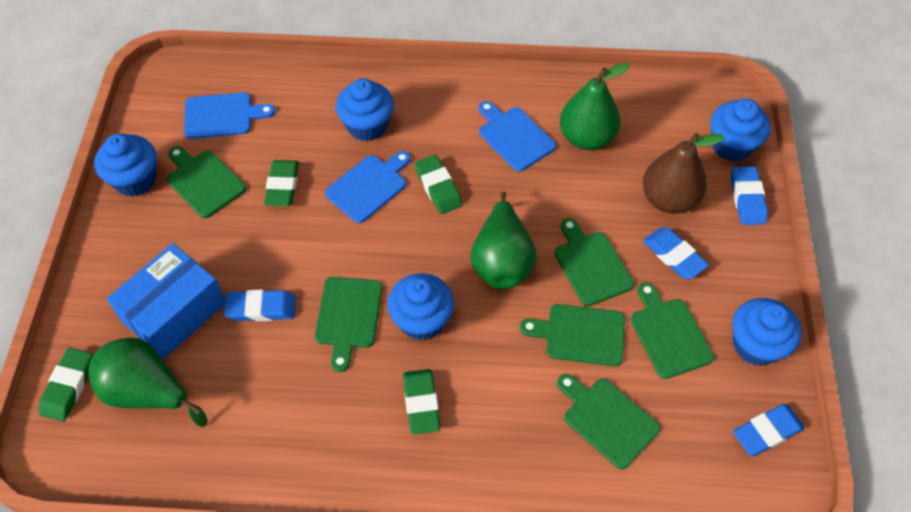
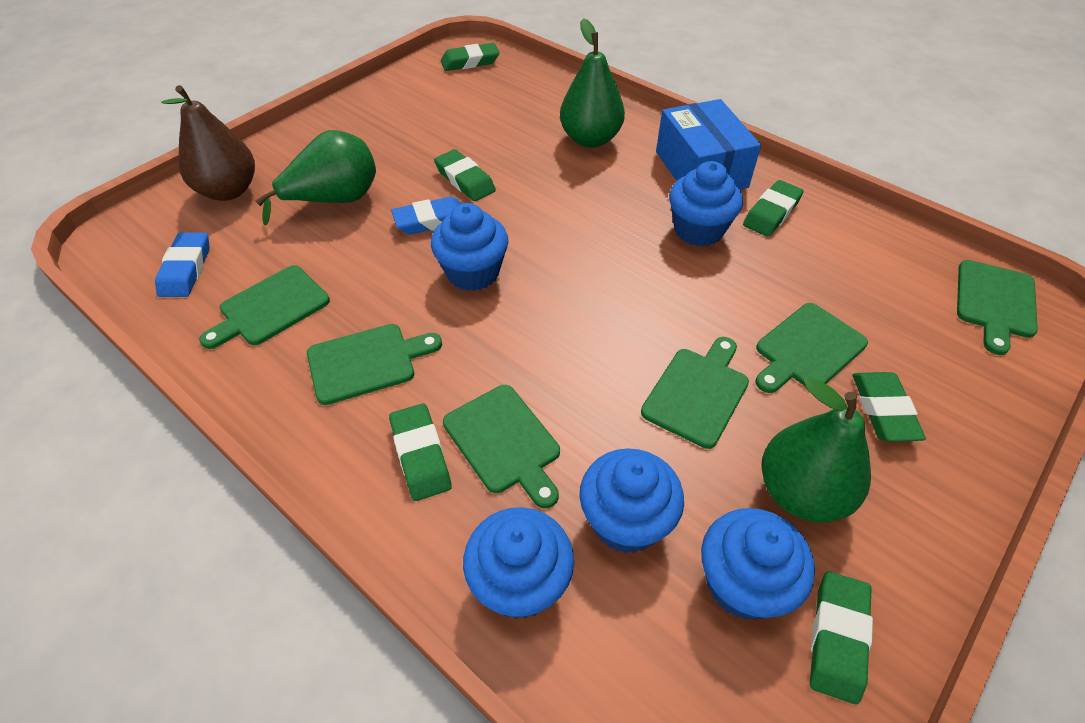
blue cutting board: 3 -> 0
blue eraser: 4 -> 2
green eraser: 4 -> 6

